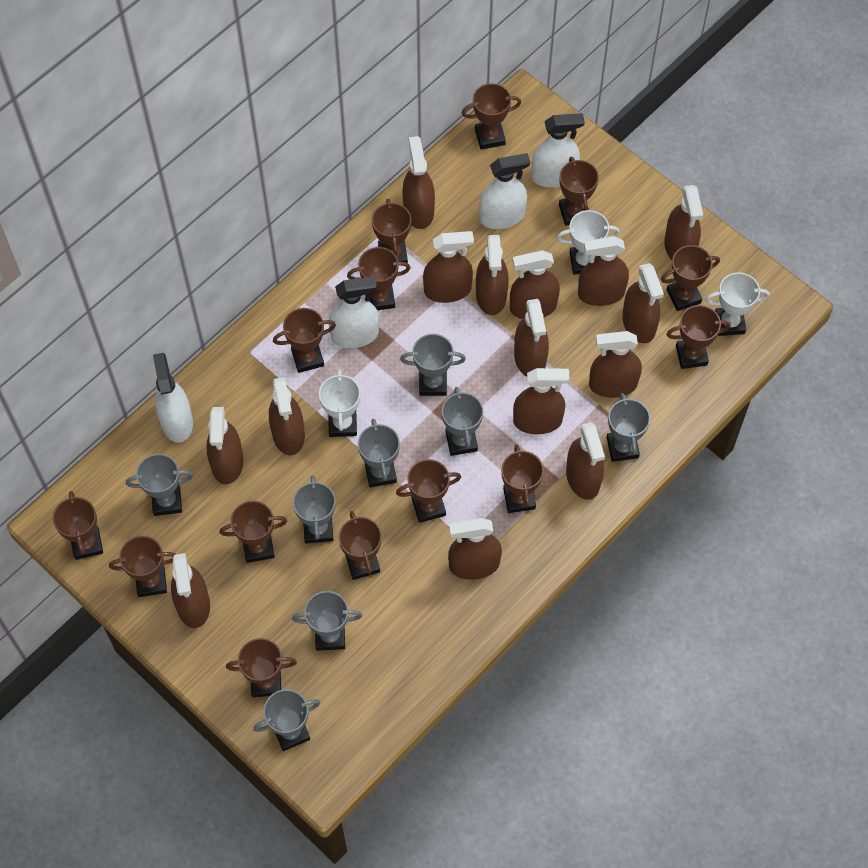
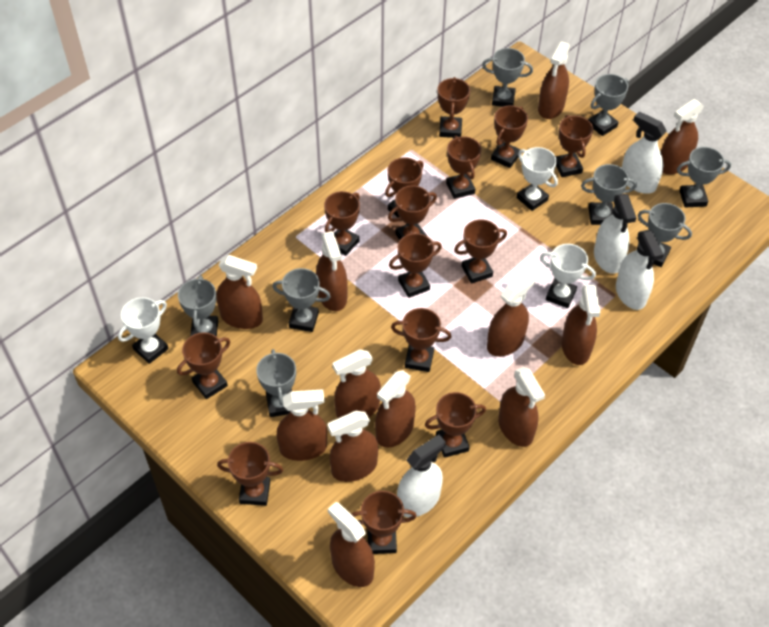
brown spray bottle: 15 -> 12

